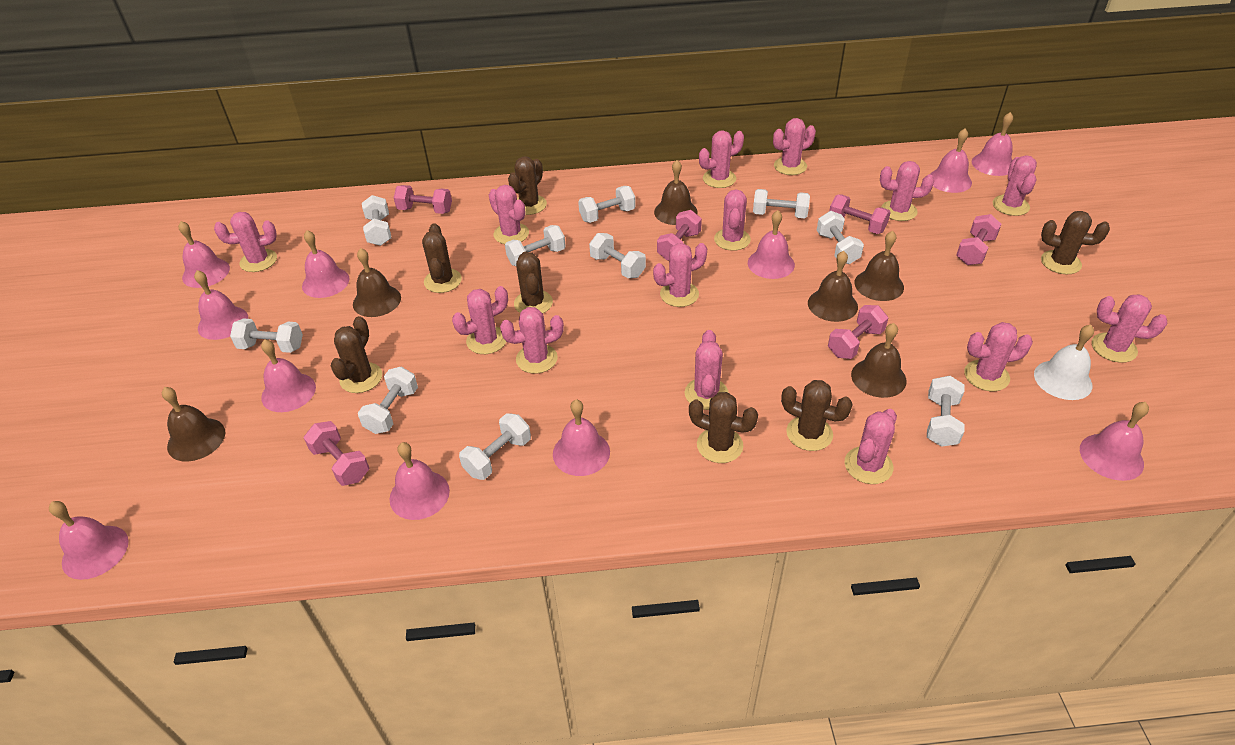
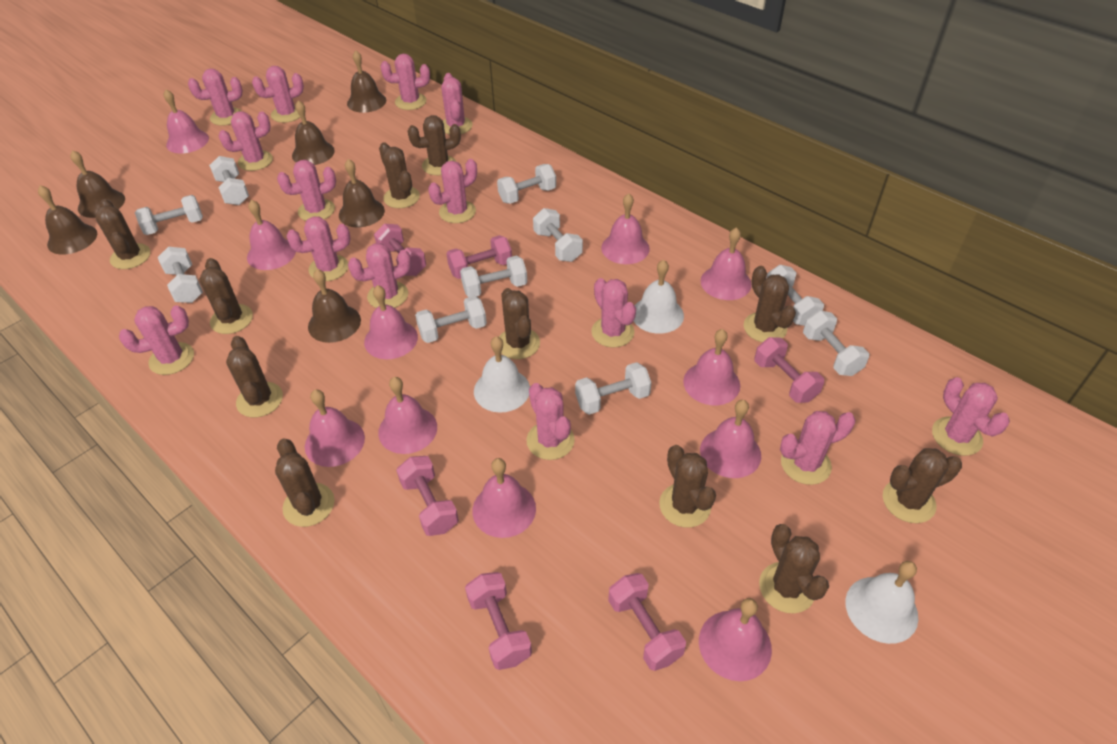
brown cactus: 7 -> 11
white bell: 1 -> 3

